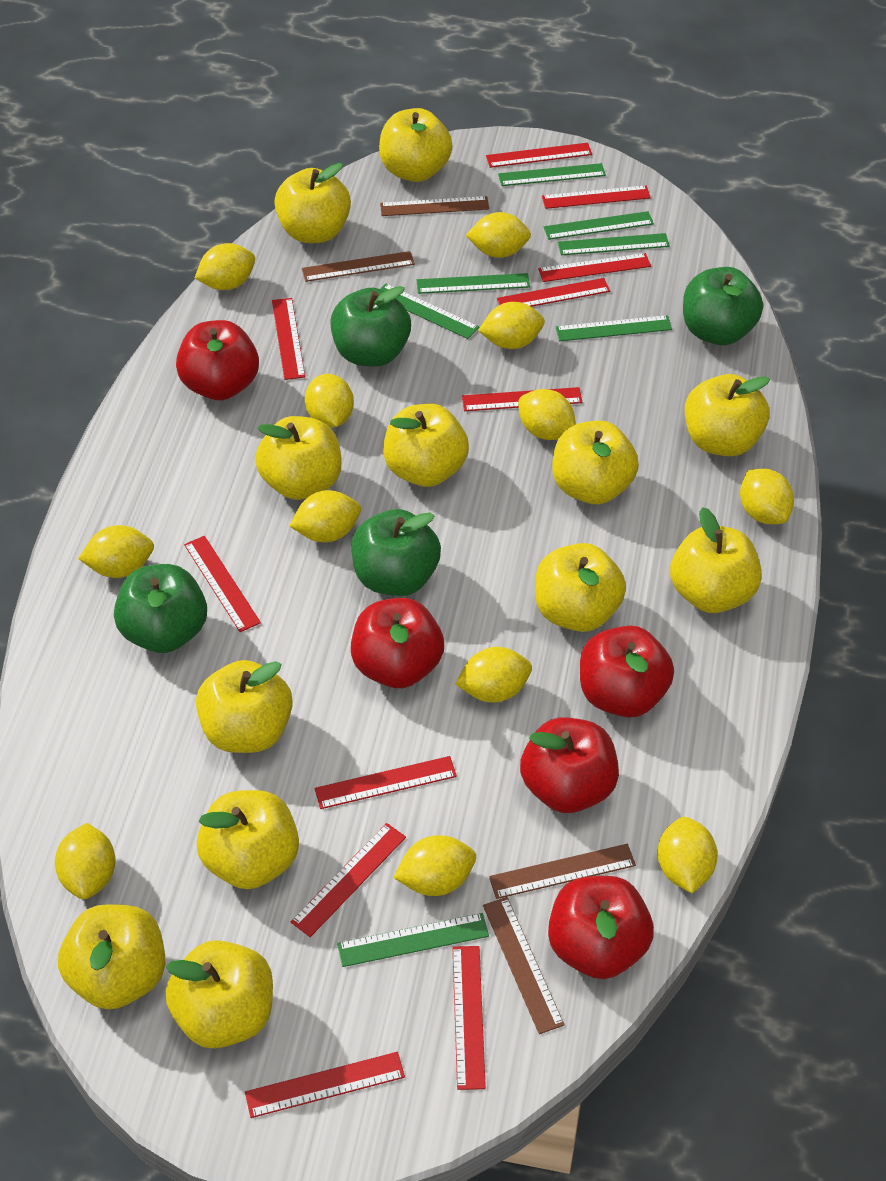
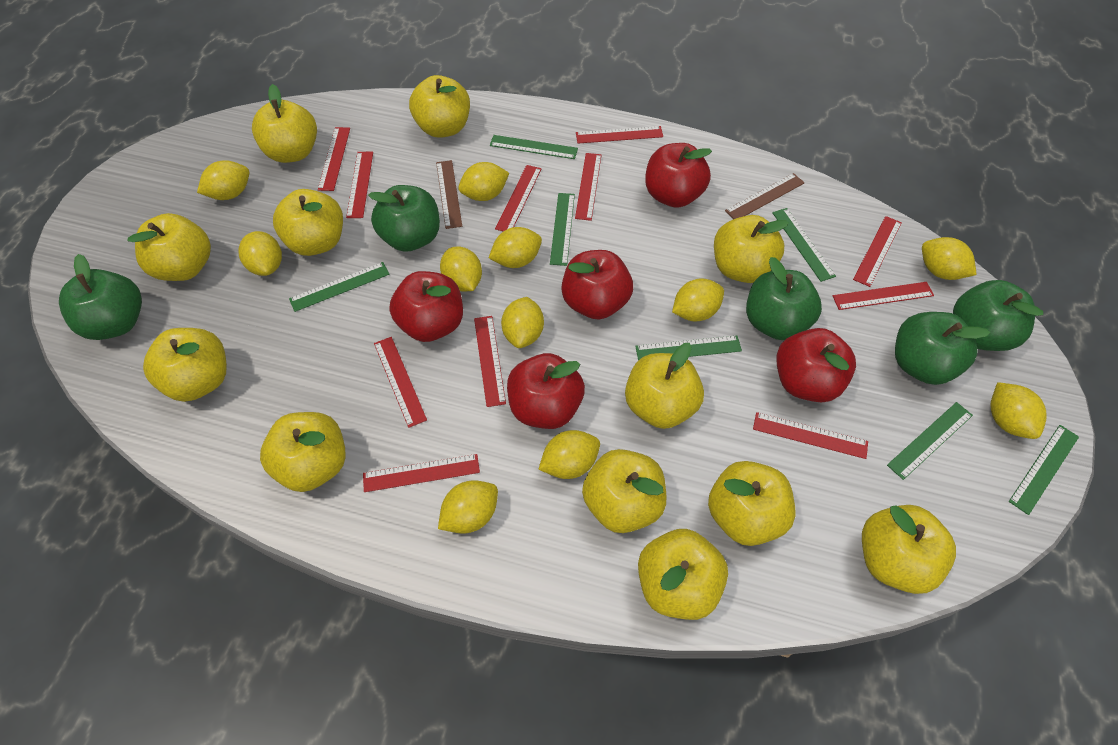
brown ruler: 4 -> 2
green apple: 4 -> 5
yellow lemon: 12 -> 11

